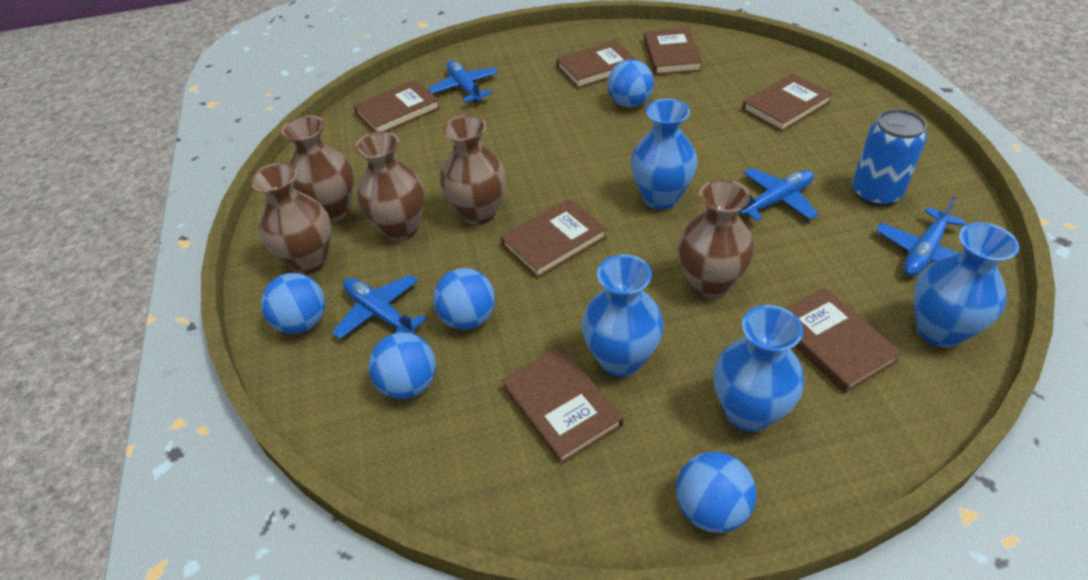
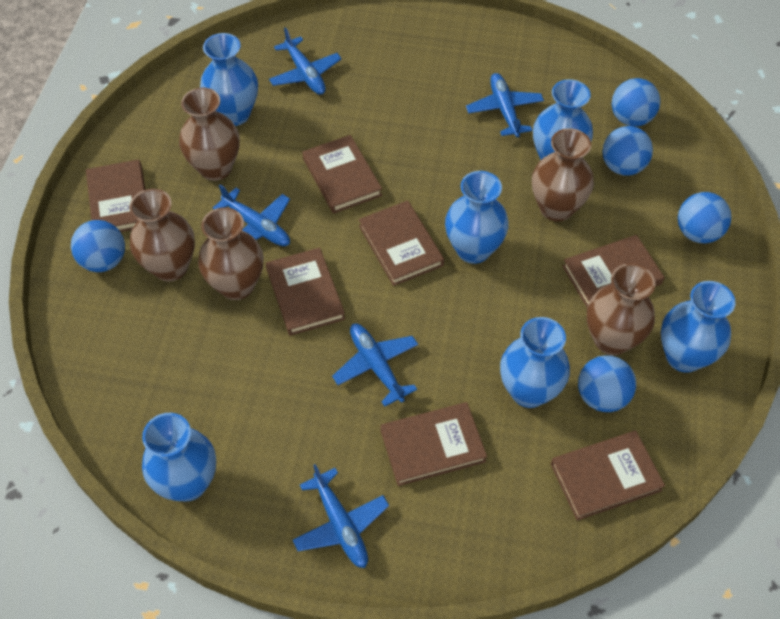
blue can: 1 -> 0
blue plane: 4 -> 5
blue vase: 4 -> 6

